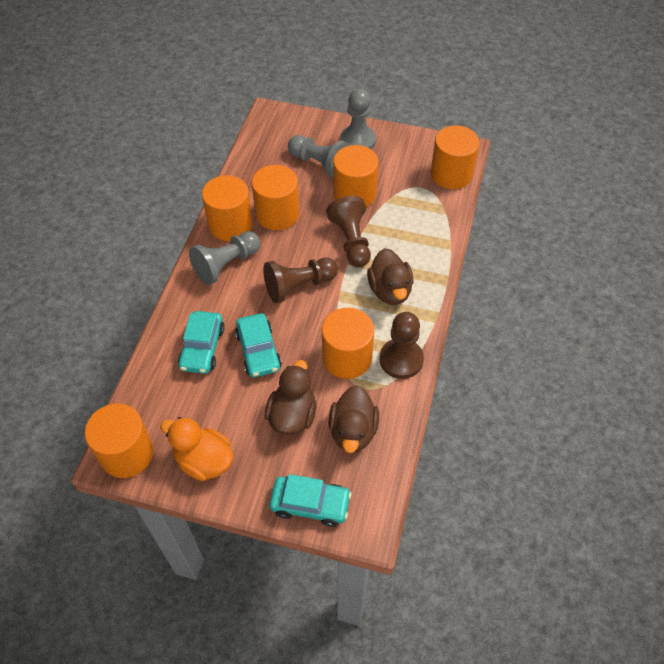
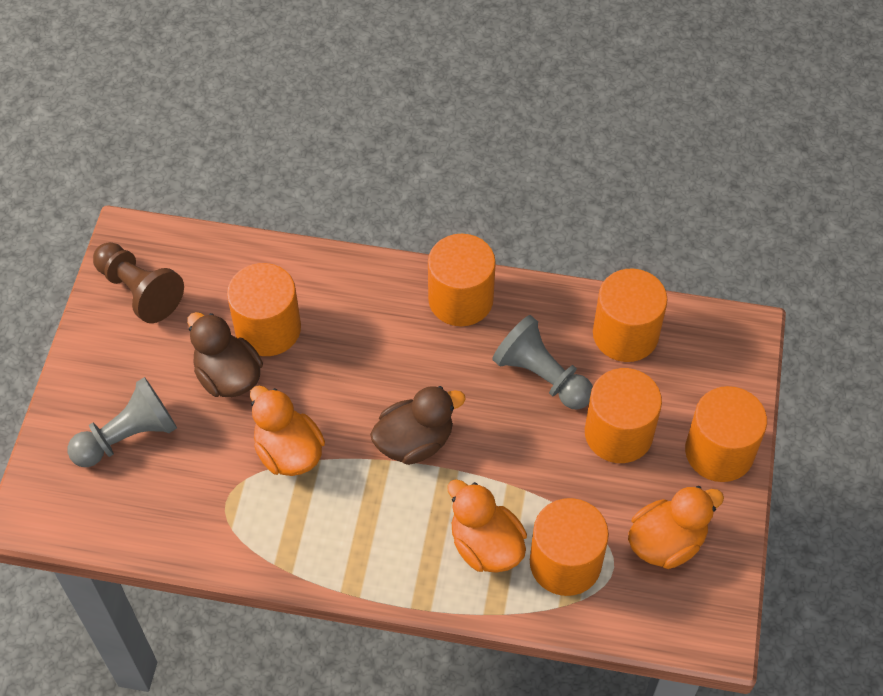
brown duck: 3 -> 2
brown pawn: 3 -> 1
grey pawn: 3 -> 2
orange duck: 1 -> 3
turquoise car: 3 -> 0

